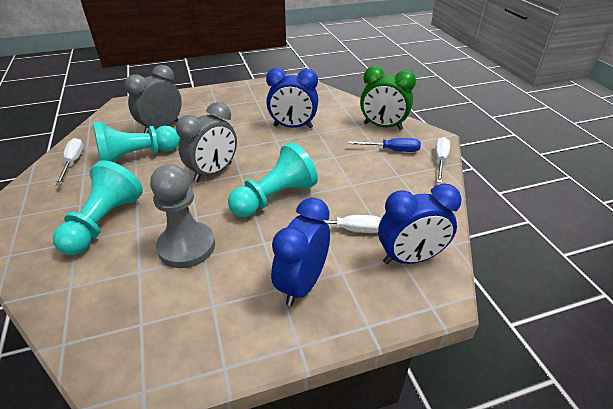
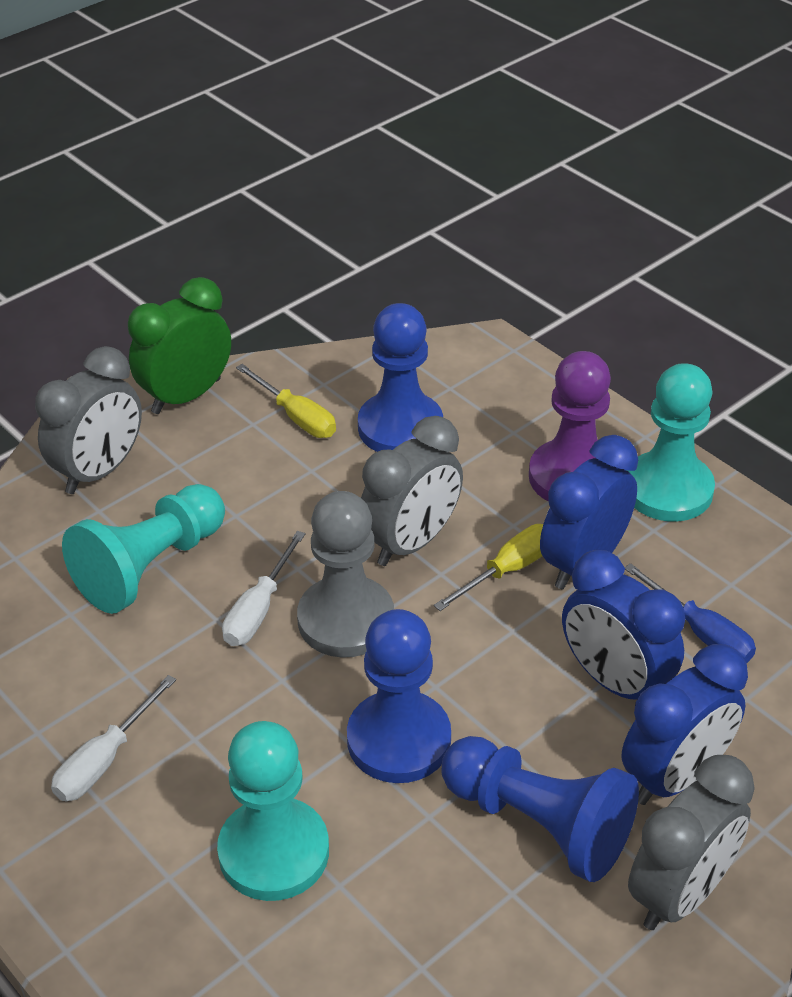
blue pawn: 0 -> 3
grey clock: 2 -> 3
purple pawn: 0 -> 1
white screwdriver: 3 -> 2
yellow screwdriver: 0 -> 2

